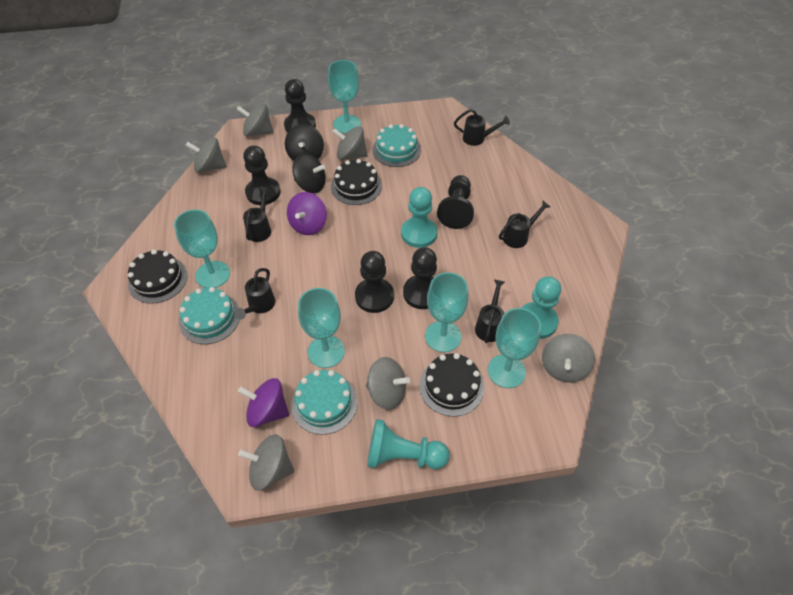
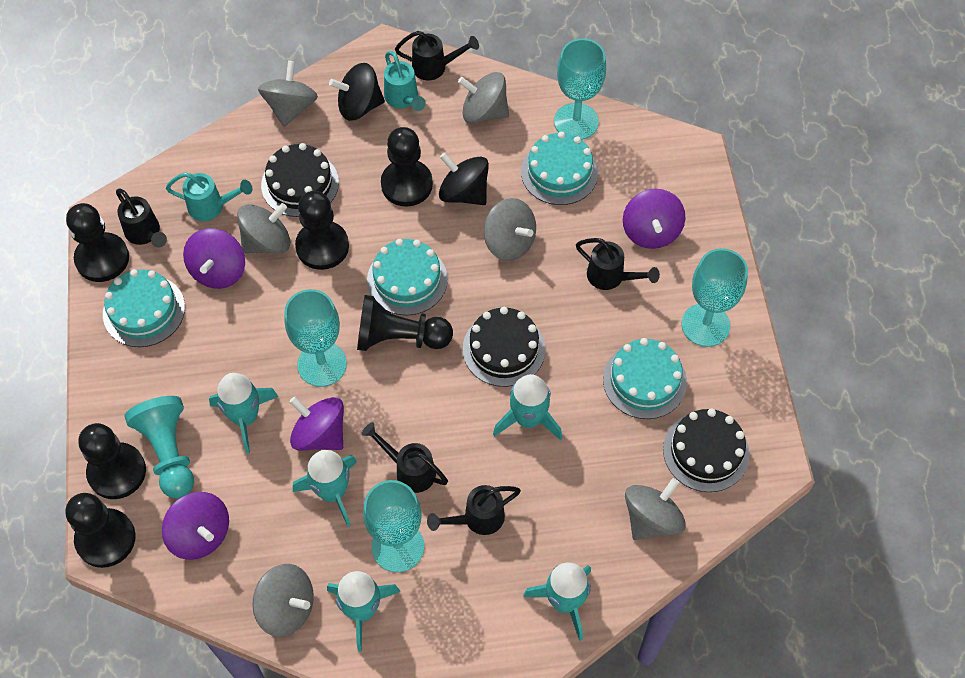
black pawn: 5 -> 6
purple spinning top: 2 -> 4
turquoise cake: 3 -> 4
turquoise goblet: 5 -> 4
turquoise pawn: 3 -> 1
turquoise rocket: 0 -> 5
turquoise watering can: 0 -> 2

